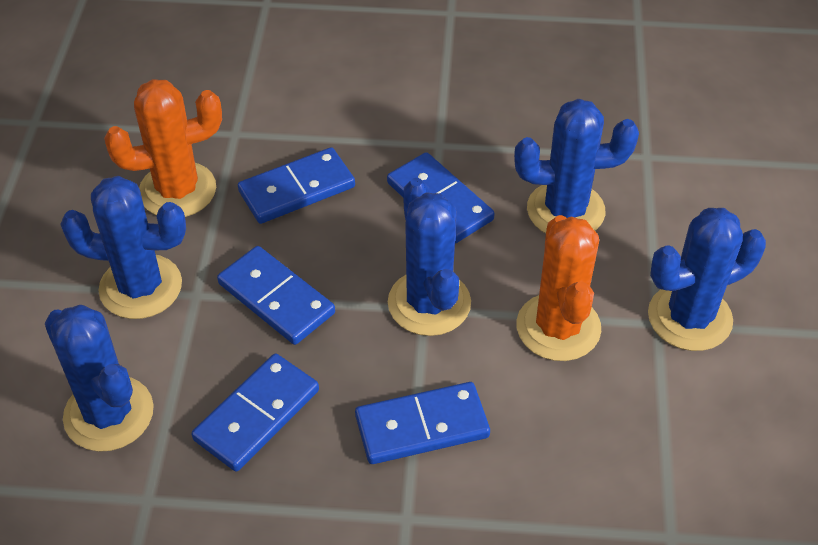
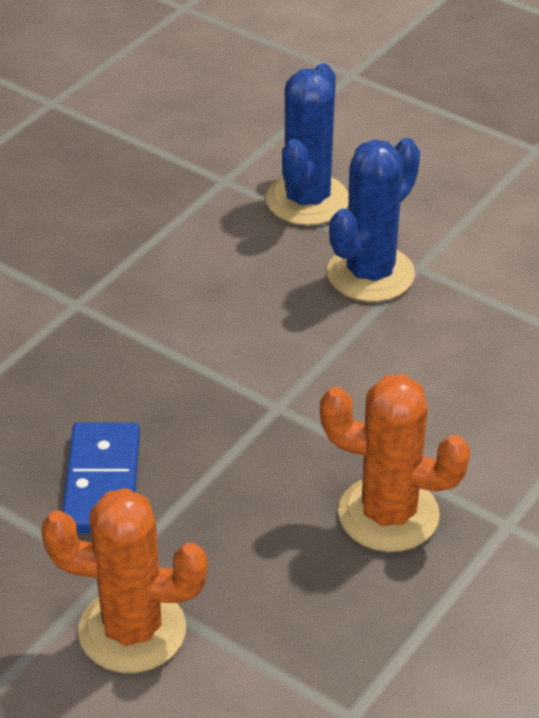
blue cactus: 5 -> 2
blue domino: 5 -> 1

